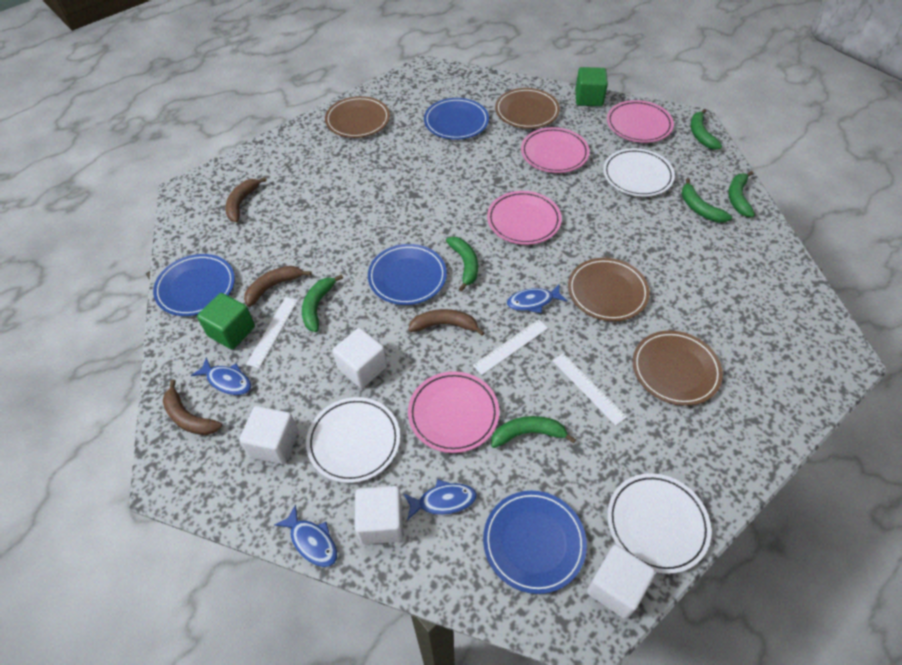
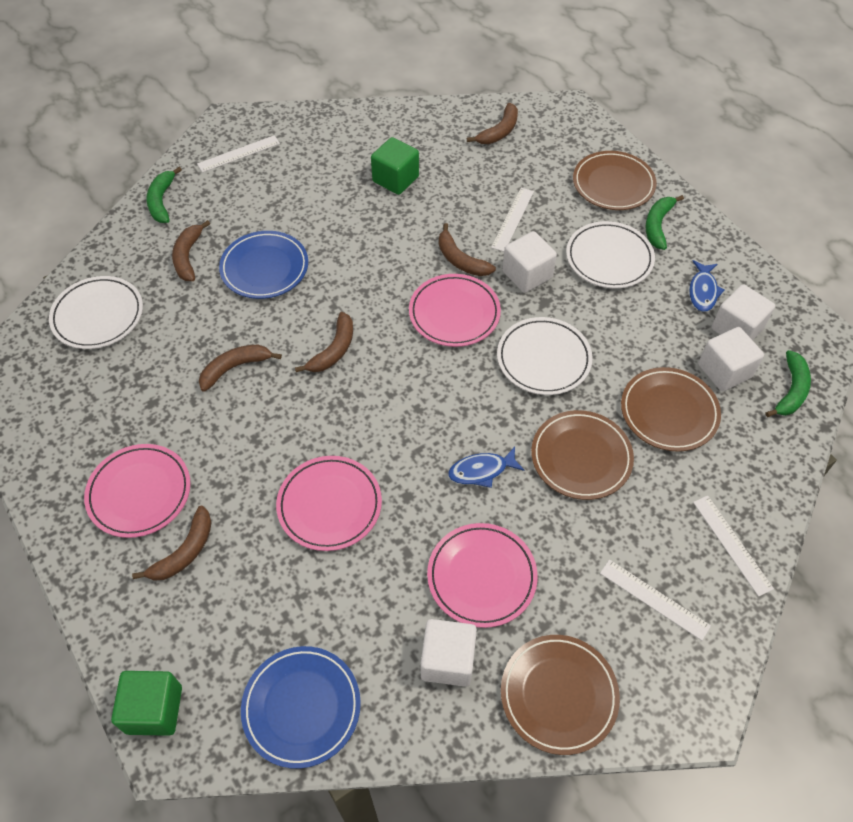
blue fish: 4 -> 2
blue plate: 4 -> 2
brown banana: 4 -> 6
green banana: 6 -> 3
white ruler: 3 -> 4

